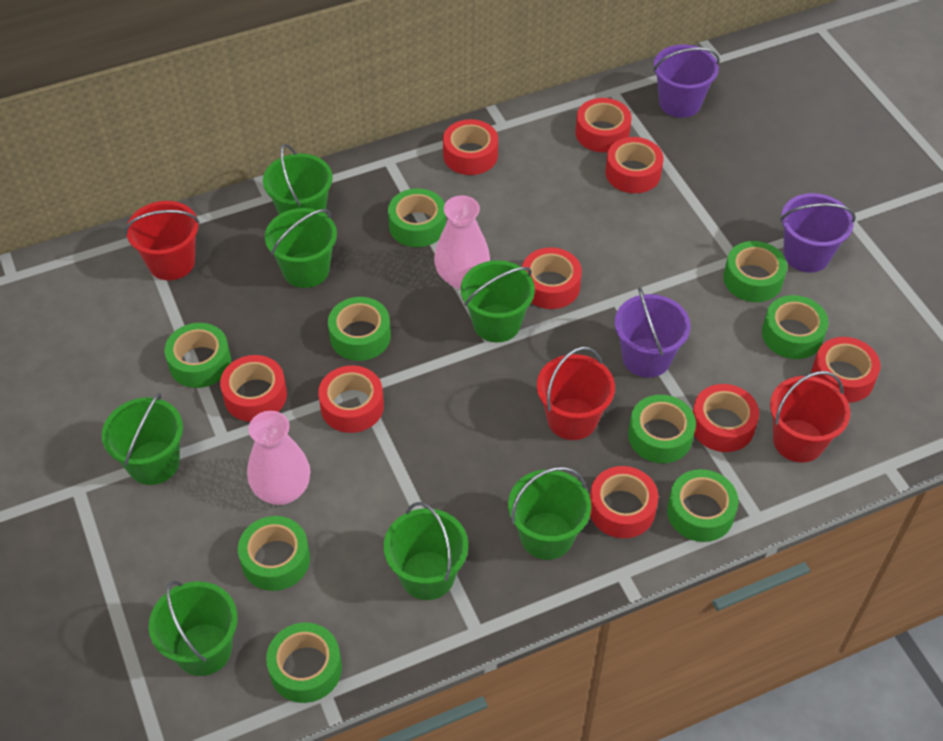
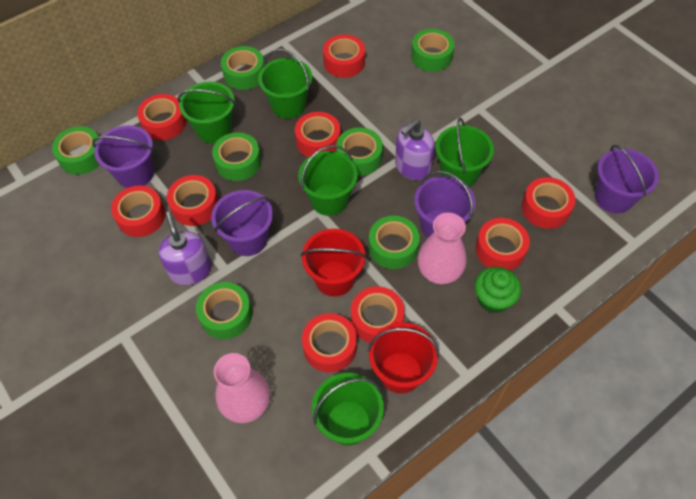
green bucket: 7 -> 5
green cupcake: 0 -> 1
green tape: 9 -> 7
purple bucket: 3 -> 4
purple soap dispenser: 0 -> 2
red bucket: 3 -> 2

